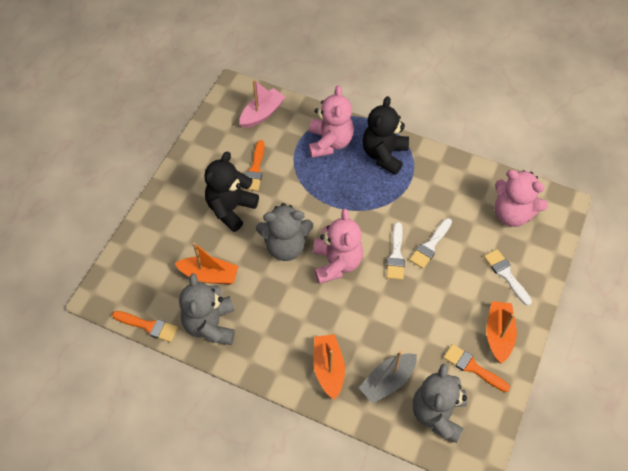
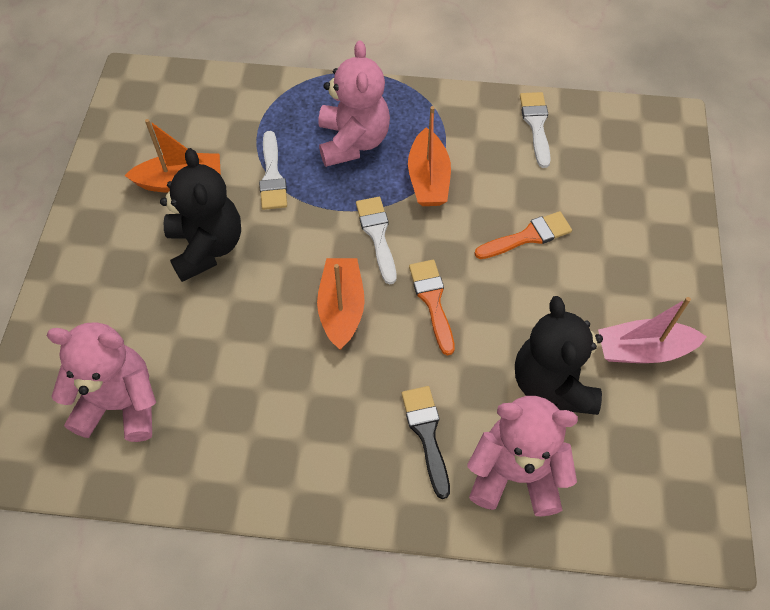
black brush: 0 -> 1
grey boat: 1 -> 0
grey teddy bear: 3 -> 0
orange brush: 3 -> 2

